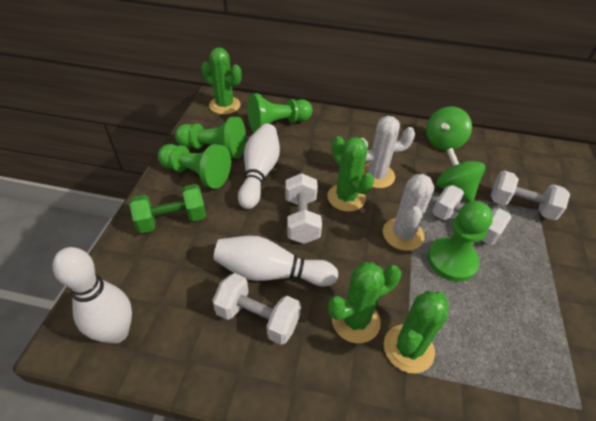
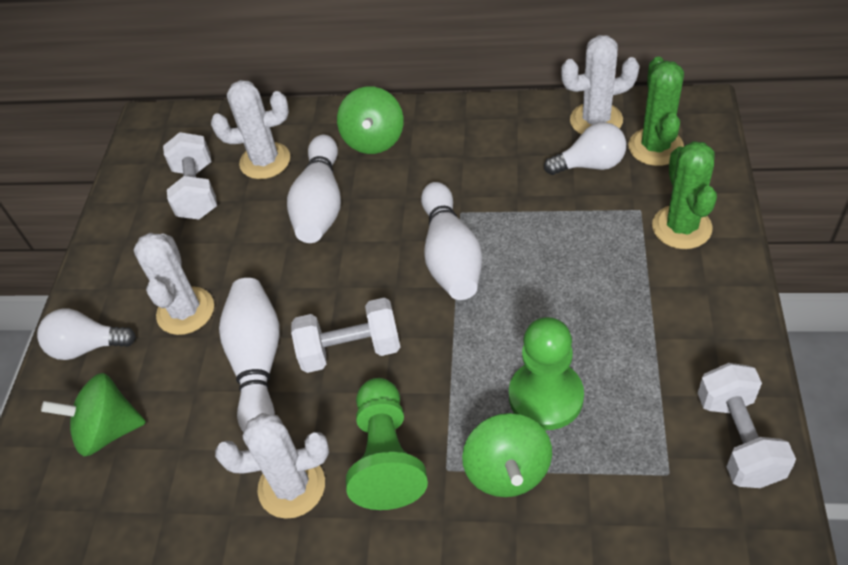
green cactus: 4 -> 2
green dumbbell: 1 -> 0
green pawn: 4 -> 2
green spinning top: 2 -> 3
white cactus: 2 -> 4
white dumbbell: 4 -> 3
white light bulb: 0 -> 2

